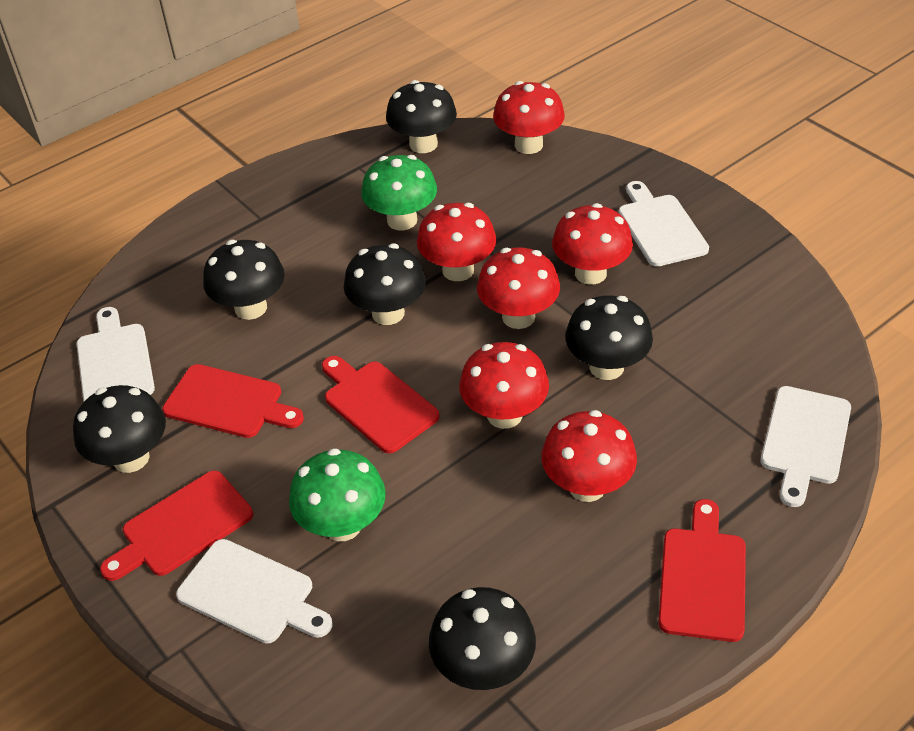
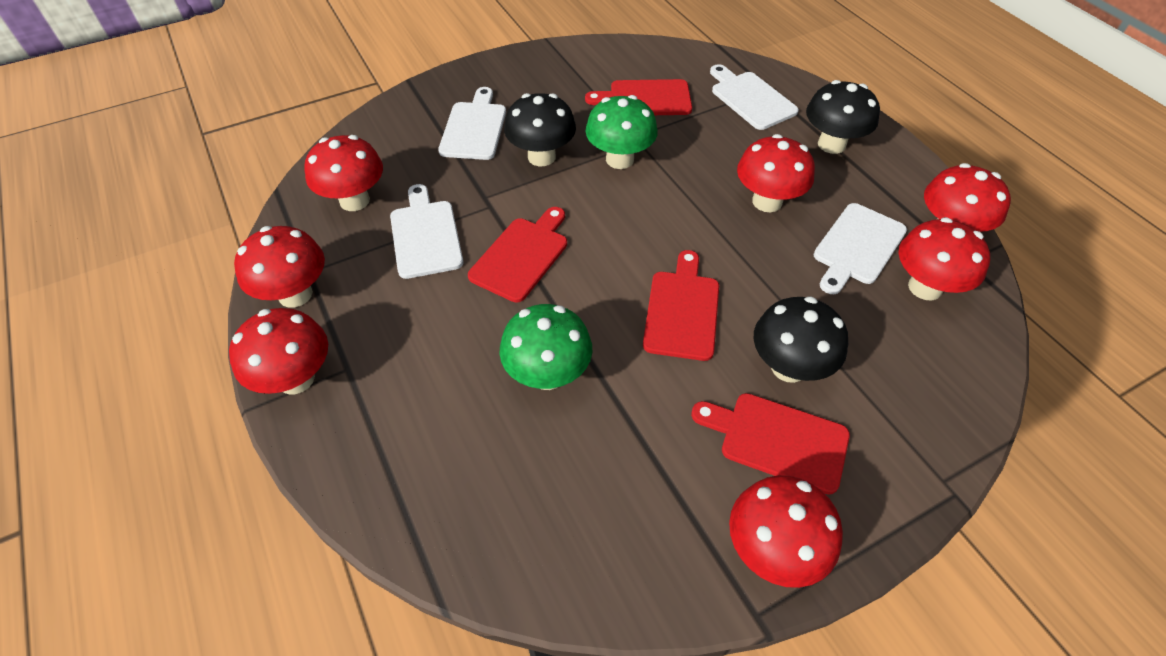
black mushroom: 6 -> 3
red mushroom: 6 -> 7

